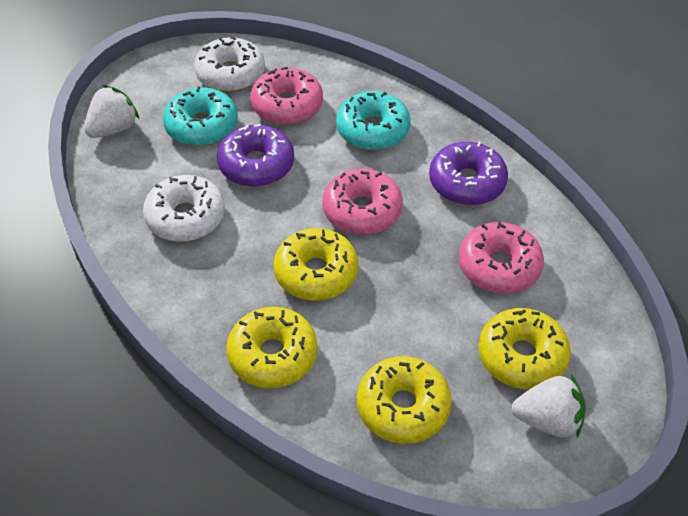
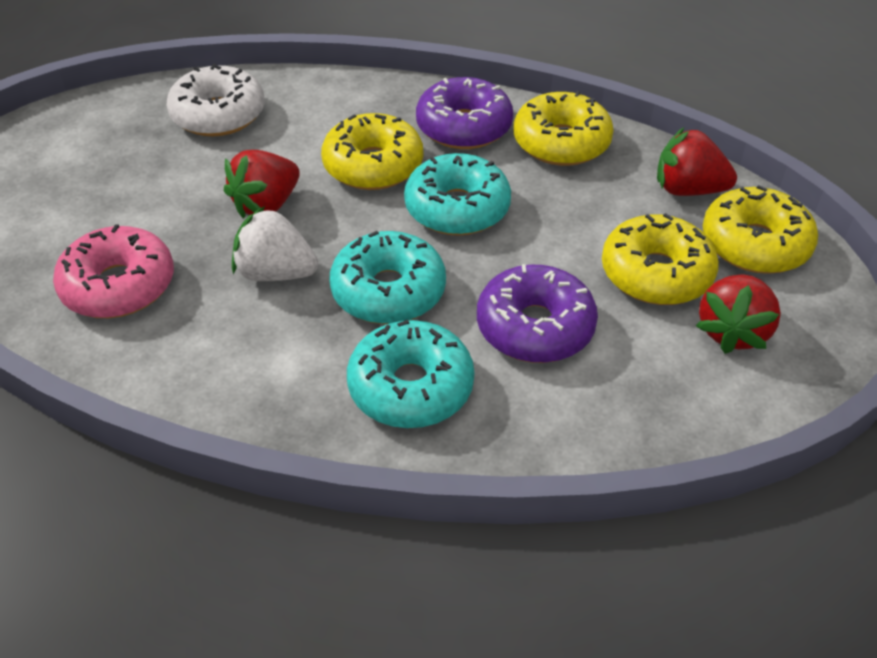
pink donut: 3 -> 1
red strawberry: 0 -> 3
turquoise donut: 2 -> 3
white donut: 2 -> 1
white strawberry: 2 -> 1

